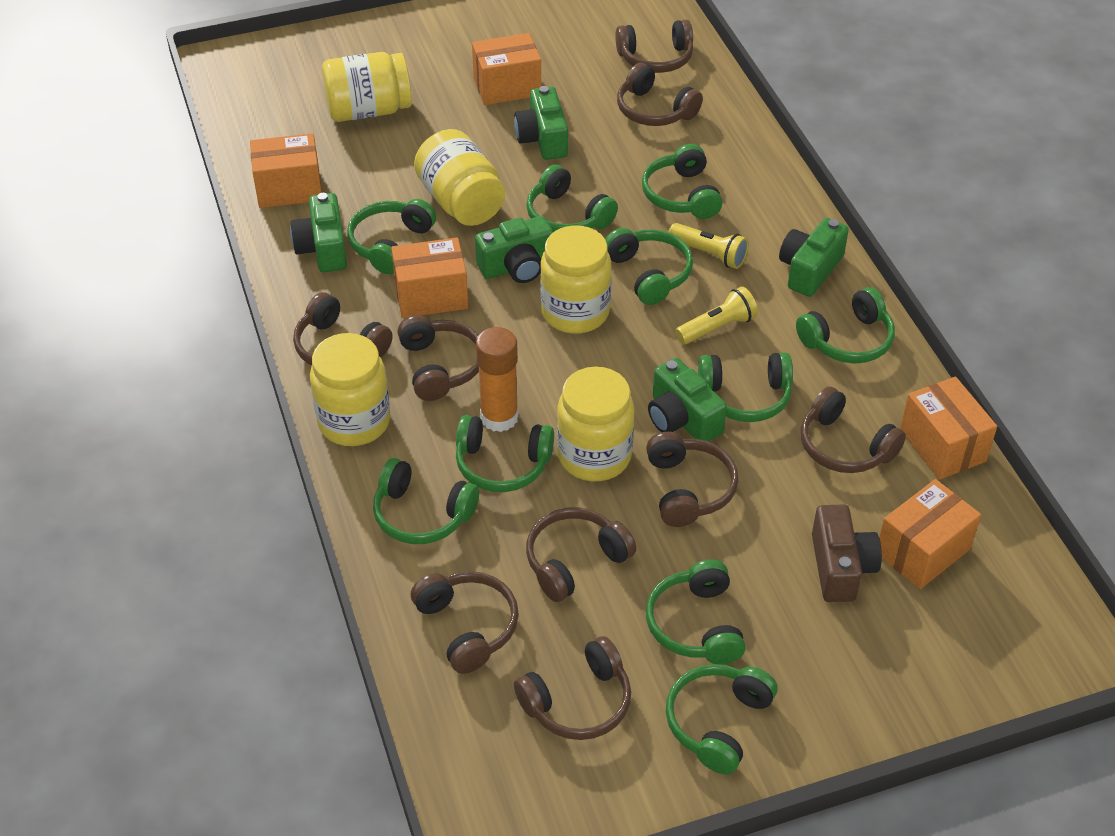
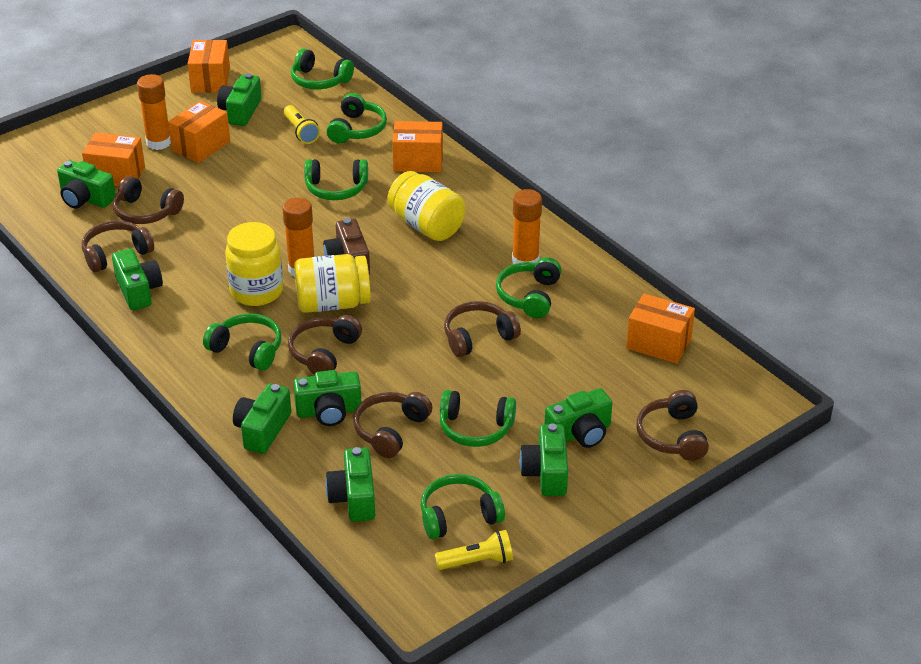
brown headphones: 9 -> 6
green camera: 5 -> 8
green headphones: 10 -> 7
orange glue stick: 1 -> 3
yellow jar: 5 -> 3

